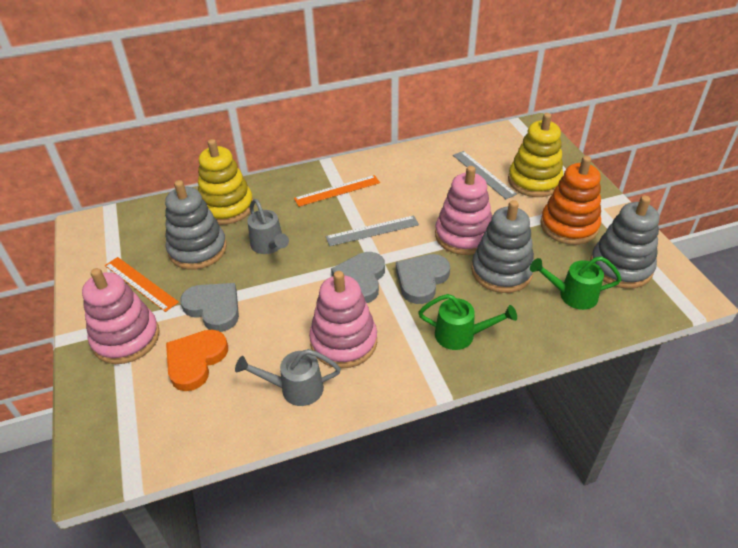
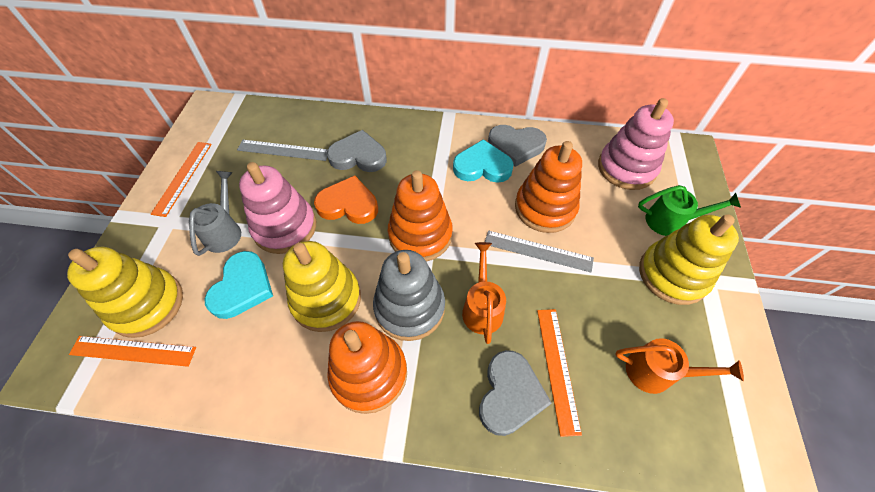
green watering can: 2 -> 1
grey stacking toy: 3 -> 1
grey watering can: 2 -> 1
orange ruler: 2 -> 3
orange stacking toy: 1 -> 3
orange watering can: 0 -> 2
pink stacking toy: 3 -> 2
turquoise heart: 0 -> 2
yellow stacking toy: 2 -> 3

